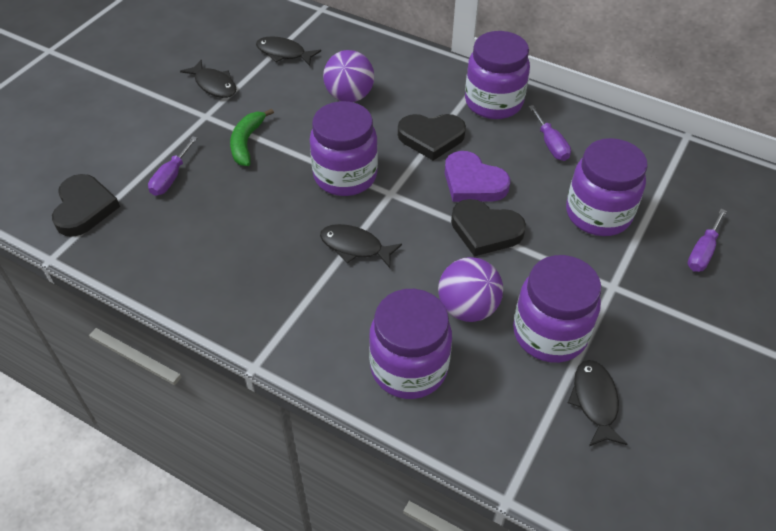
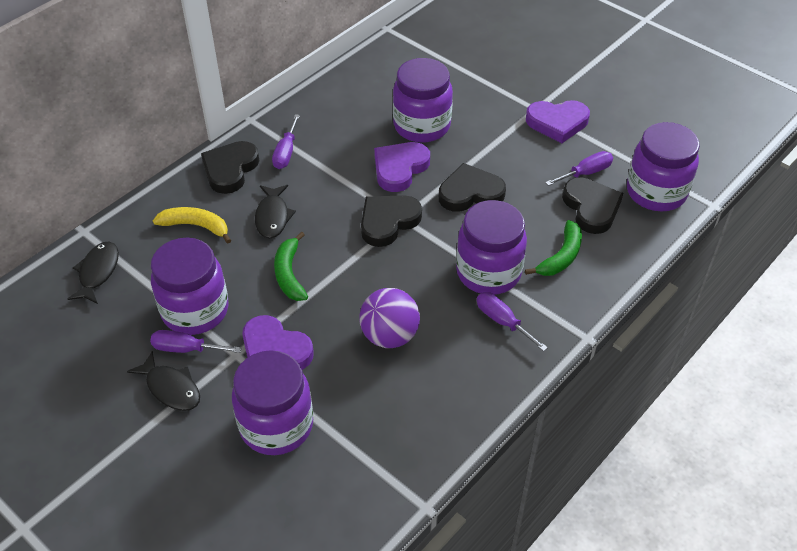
black fish: 4 -> 3
black heart: 3 -> 4
green banana: 1 -> 2
purple ball: 2 -> 1
purple heart: 1 -> 3
purple screwdriver: 3 -> 4
yellow banana: 0 -> 1

